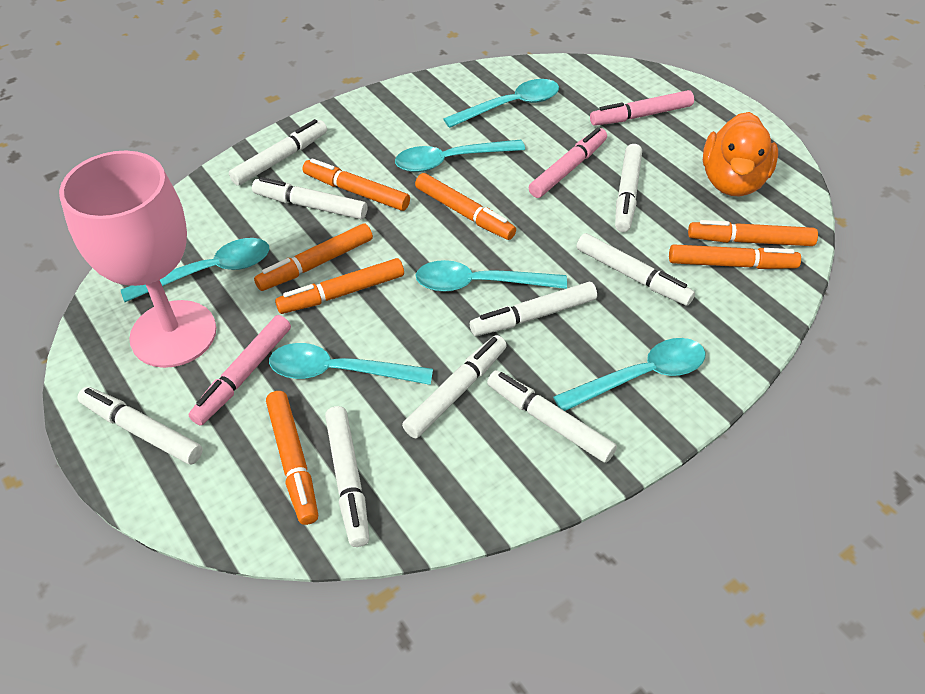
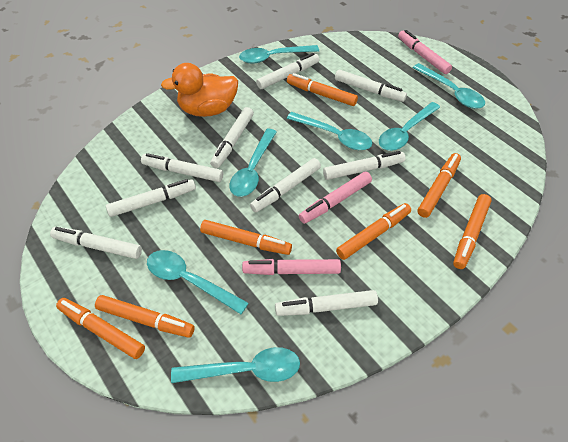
pink goblet: 1 -> 0
turquoise spoon: 6 -> 7

